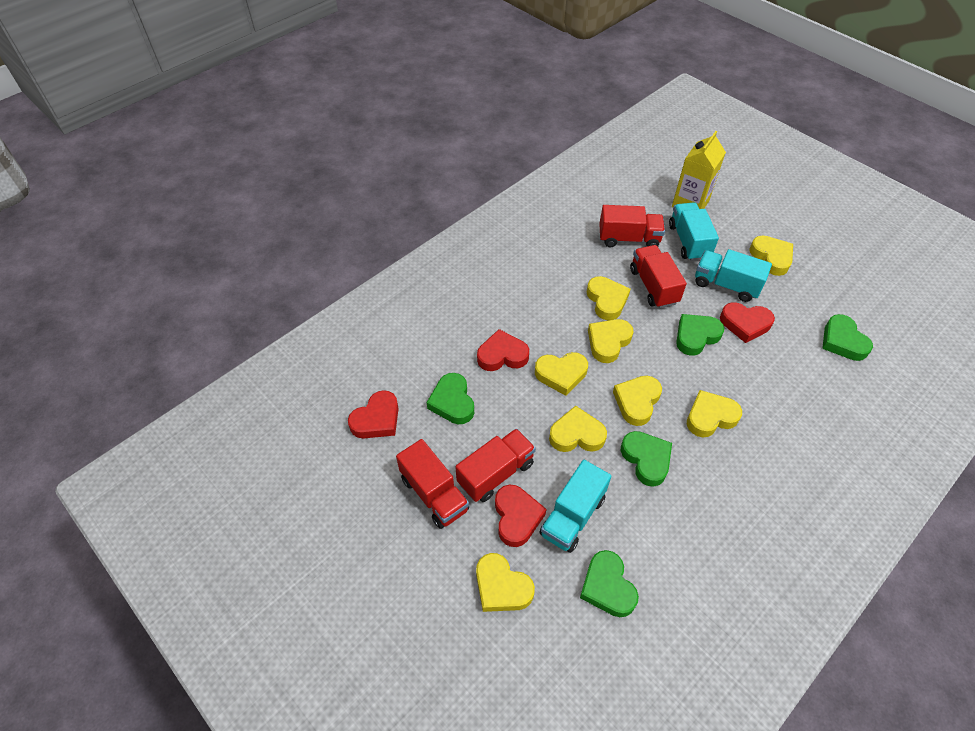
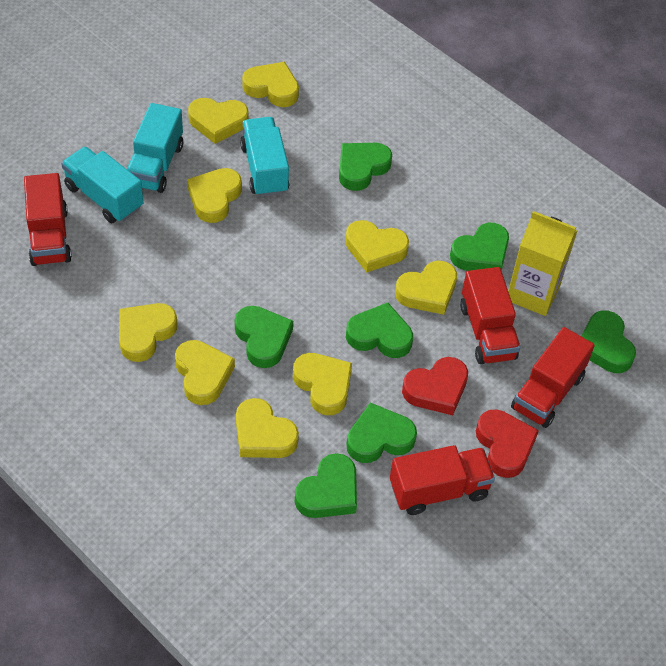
green heart: 5 -> 7
red heart: 4 -> 2
yellow heart: 8 -> 9

